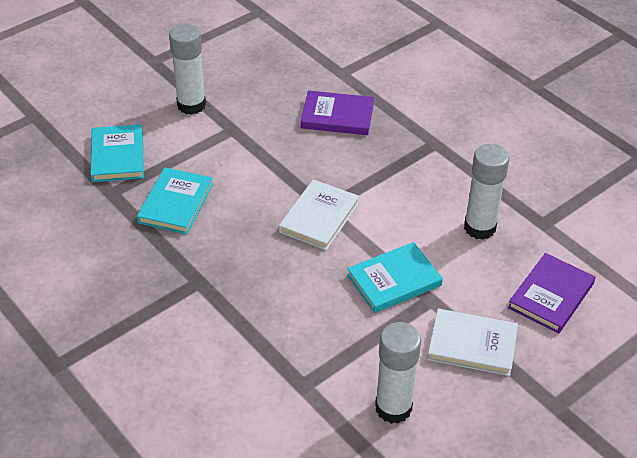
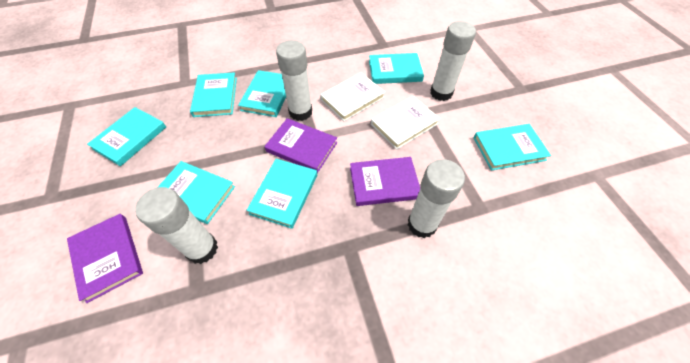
purple book: 2 -> 3
turquoise book: 3 -> 7
white glue stick: 3 -> 4

